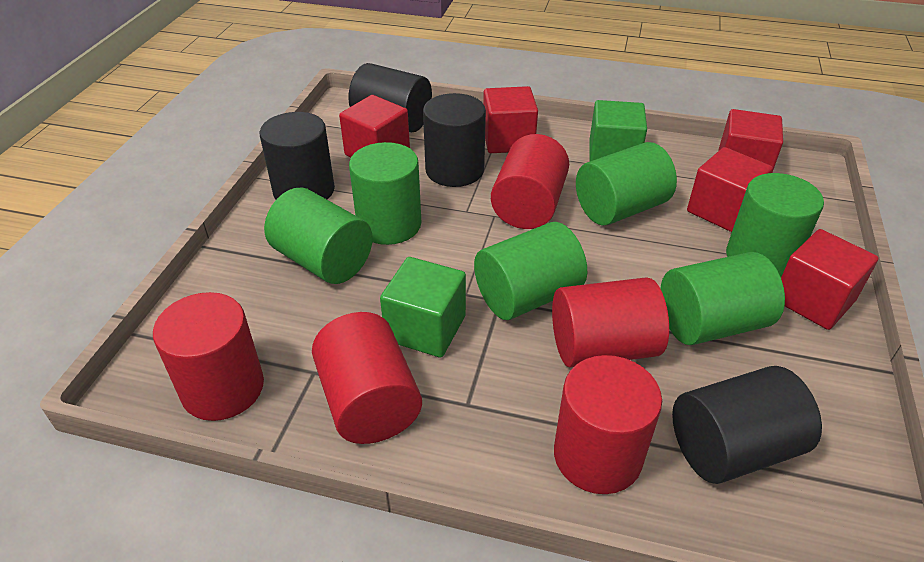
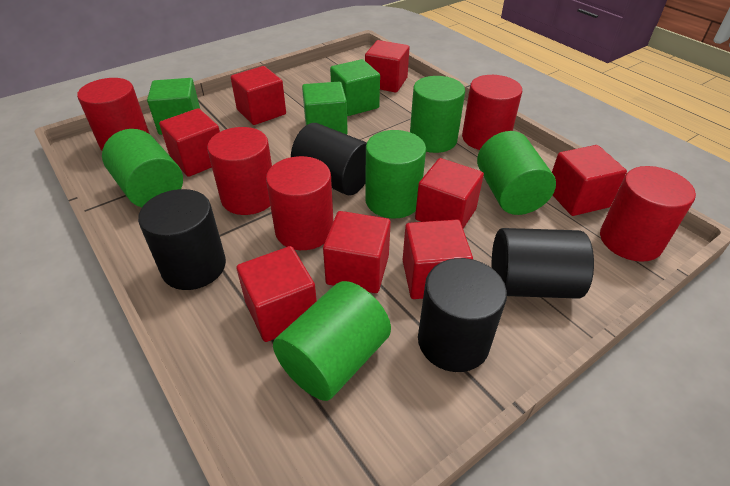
green cube: 2 -> 3
green cylinder: 6 -> 5
red cube: 5 -> 8

